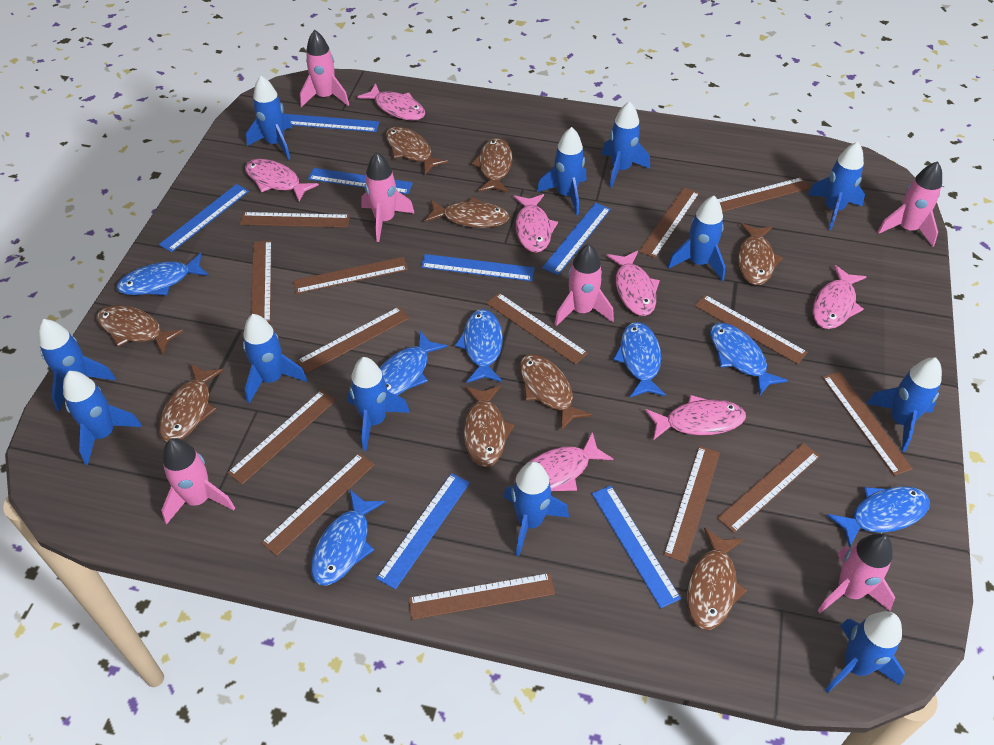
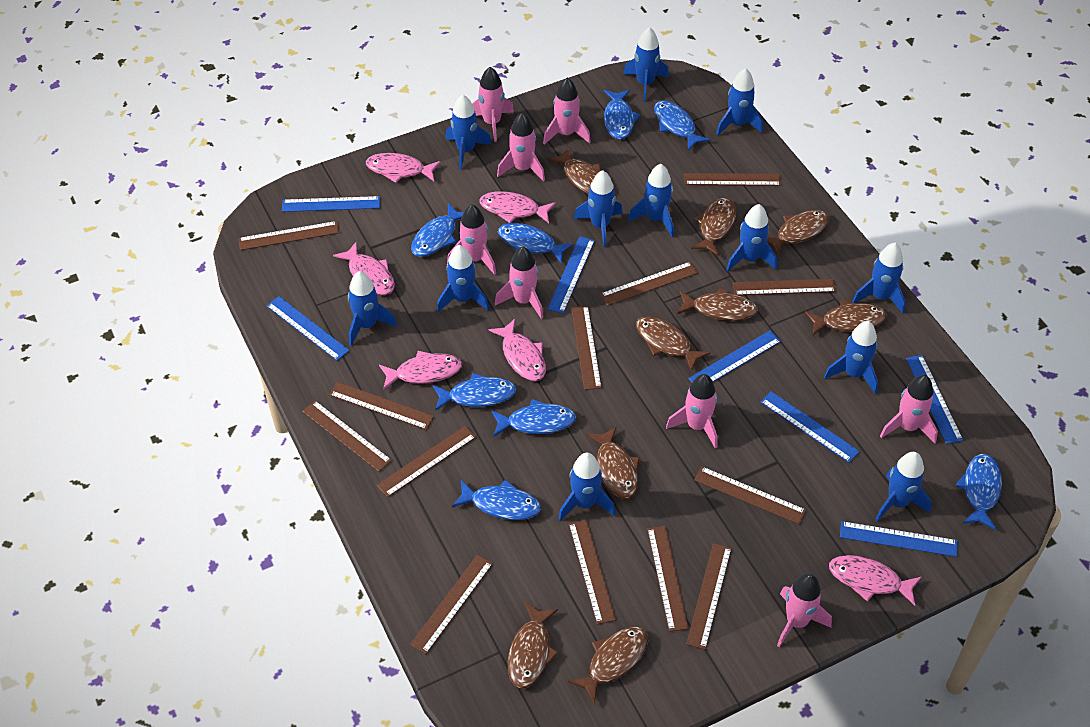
blue fish: 7 -> 8
brown ruler: 14 -> 13
pink fish: 7 -> 6
pink rocket: 6 -> 8

